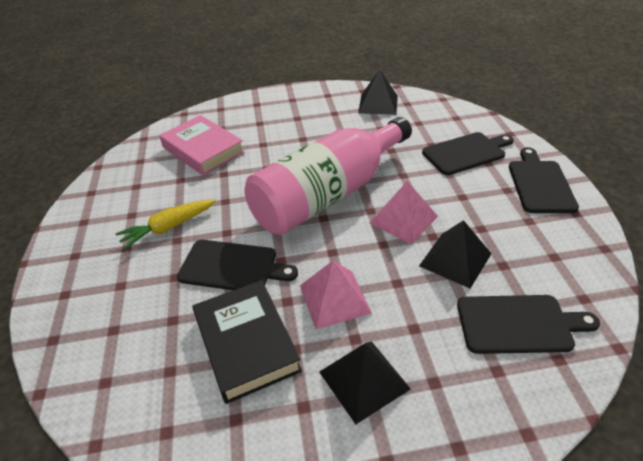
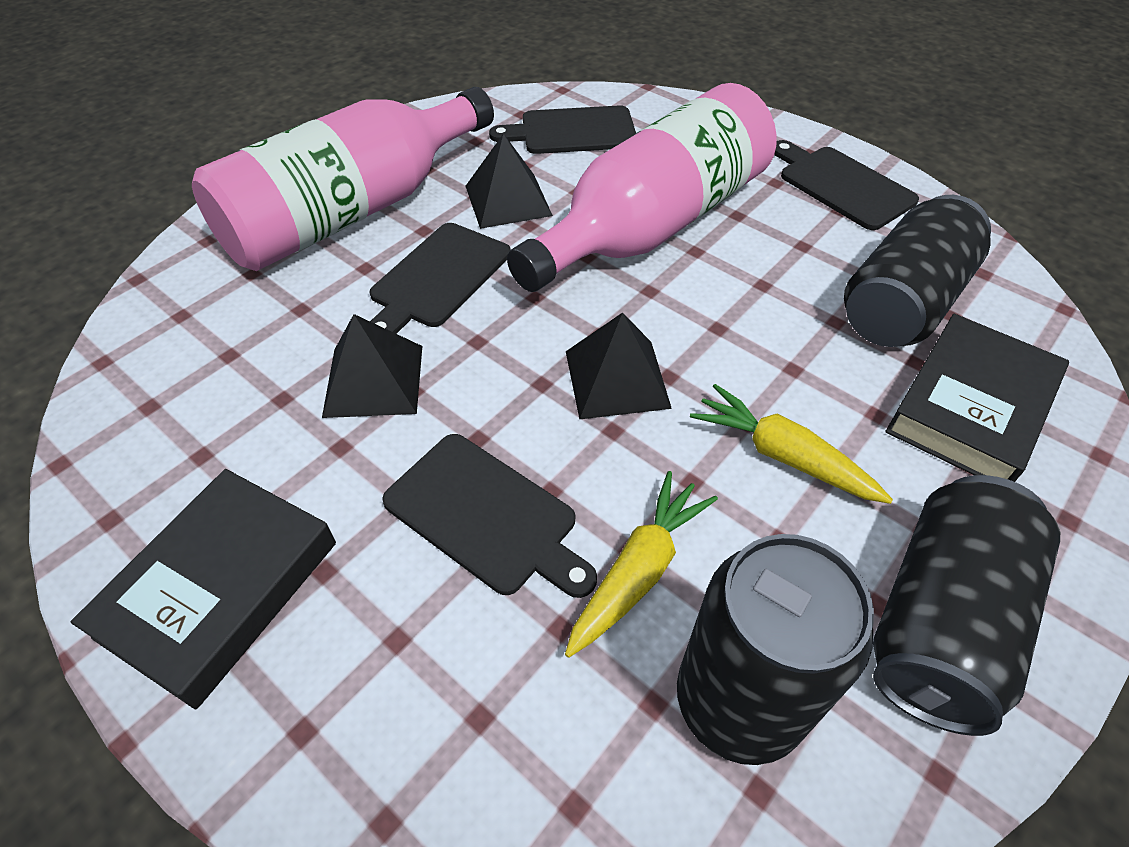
black book: 1 -> 2
black can: 0 -> 3
pink book: 1 -> 0
pink bottle: 1 -> 2
pink pyramid: 2 -> 0
yellow carrot: 1 -> 2

